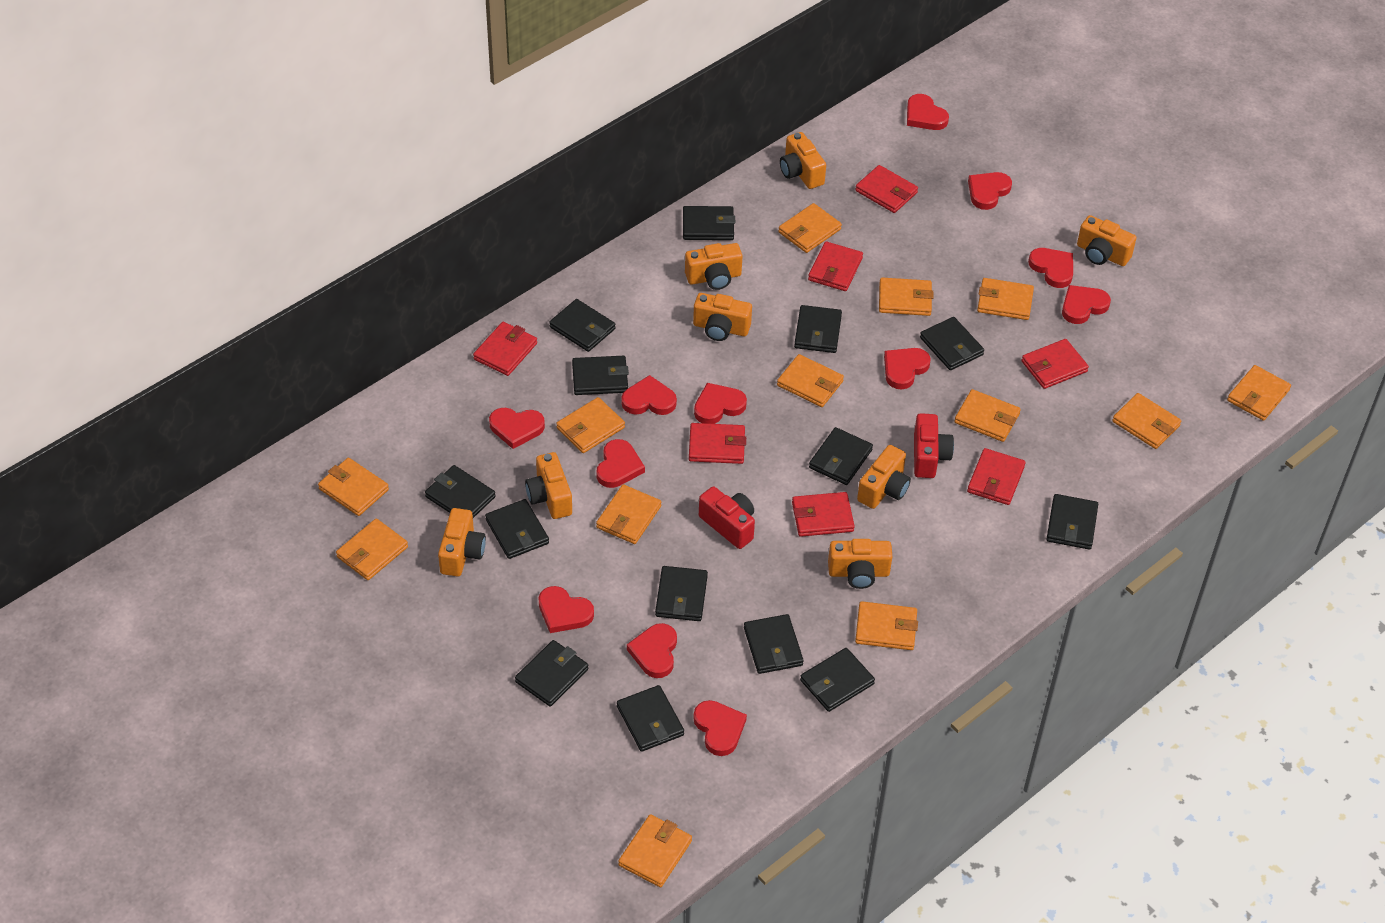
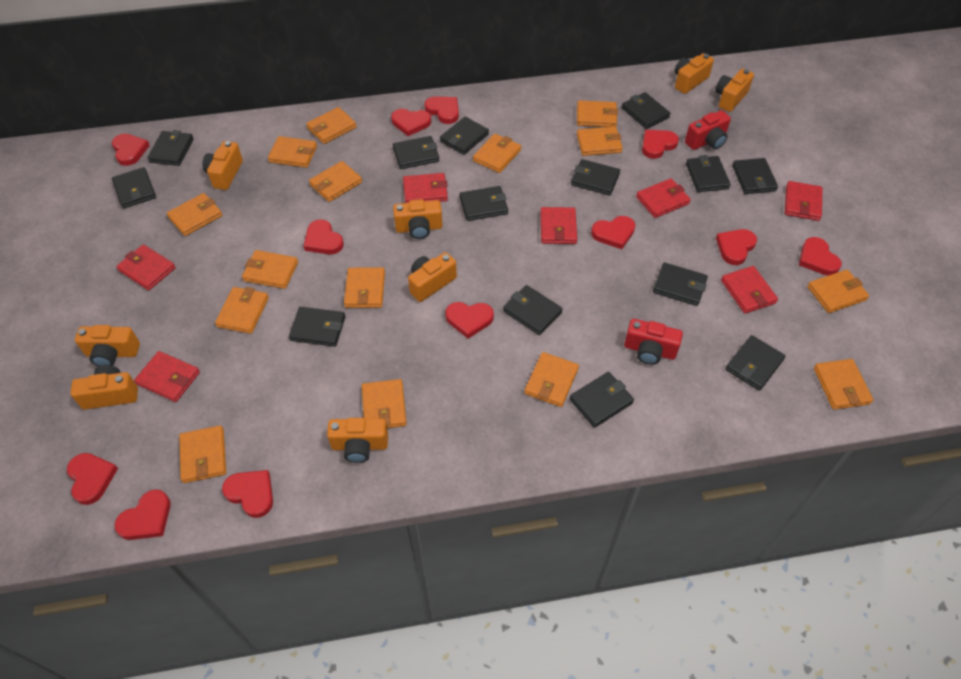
orange wallet: 13 -> 15

